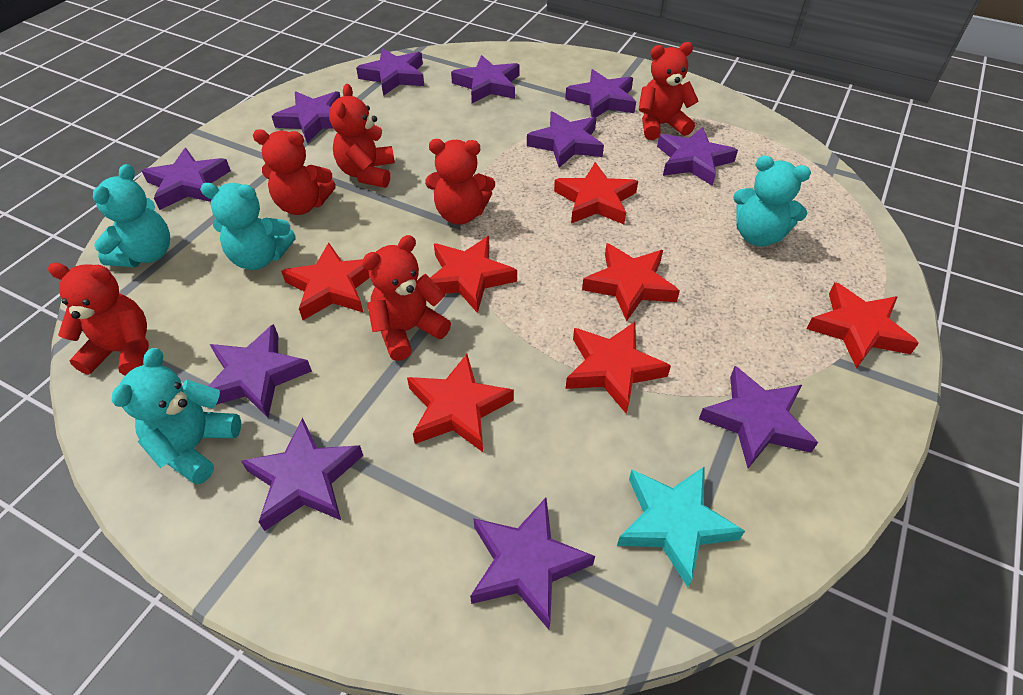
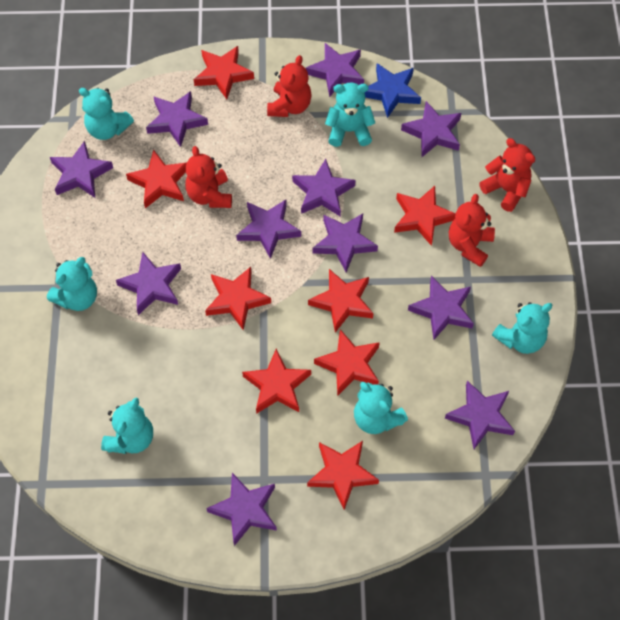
blue star: 0 -> 1
red star: 7 -> 8
red teddy bear: 6 -> 4
turquoise star: 1 -> 0
turquoise teddy bear: 4 -> 6

